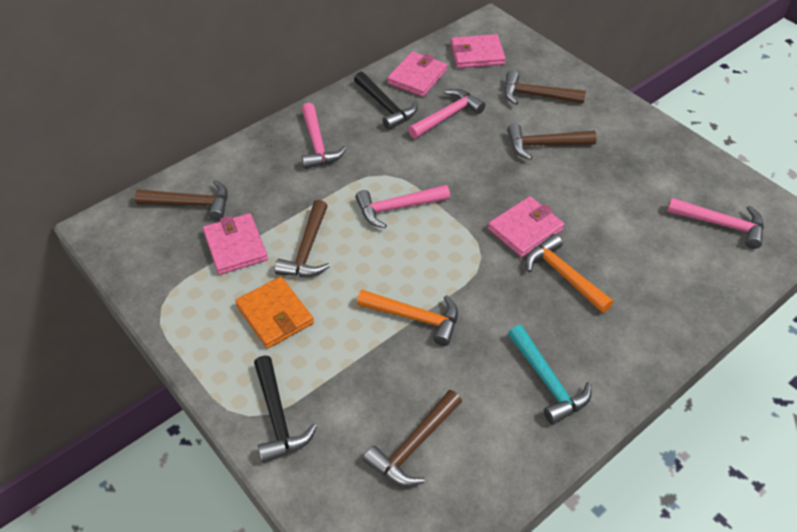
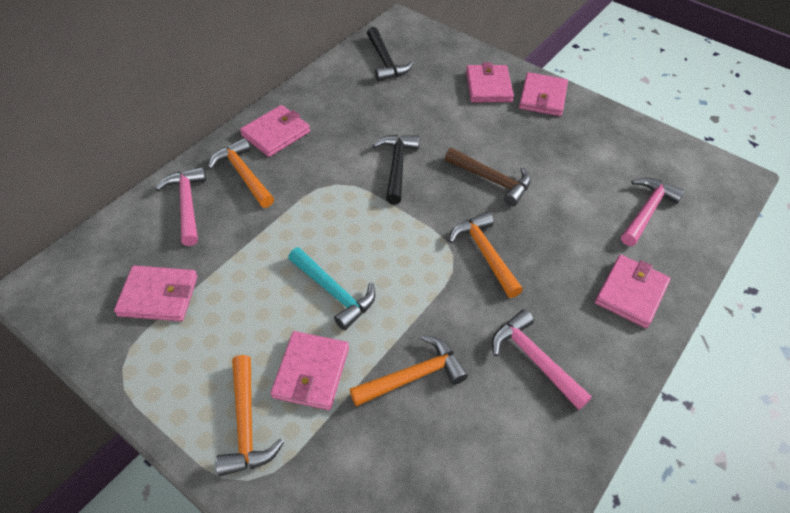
brown hammer: 5 -> 1
orange hammer: 2 -> 4
orange wallet: 1 -> 0
pink hammer: 4 -> 3
pink wallet: 4 -> 6

